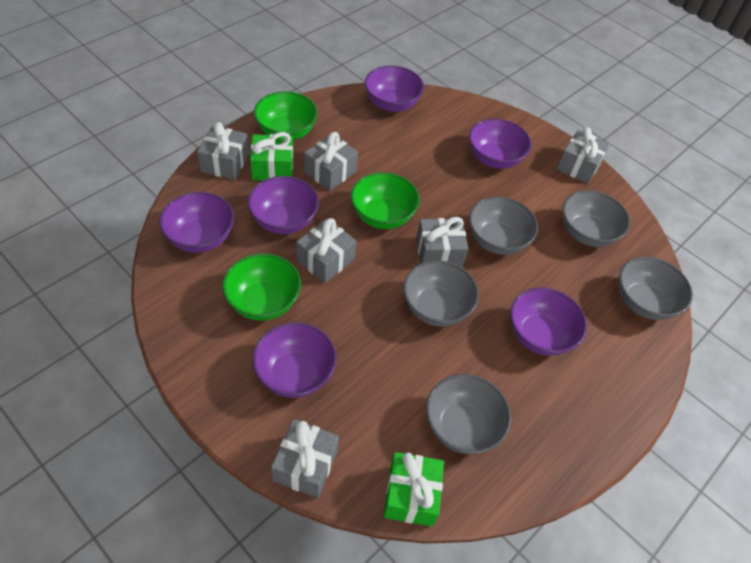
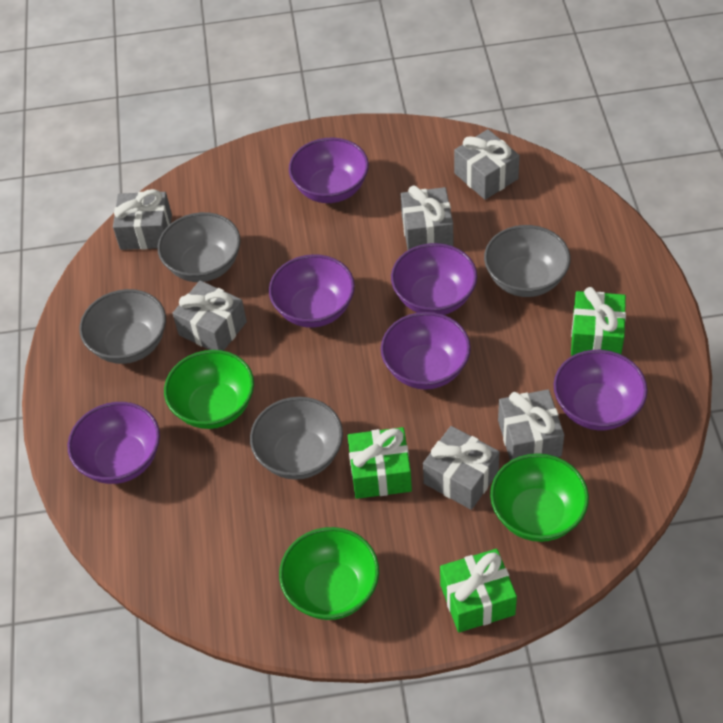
green gift: 2 -> 3
grey bowl: 5 -> 4

